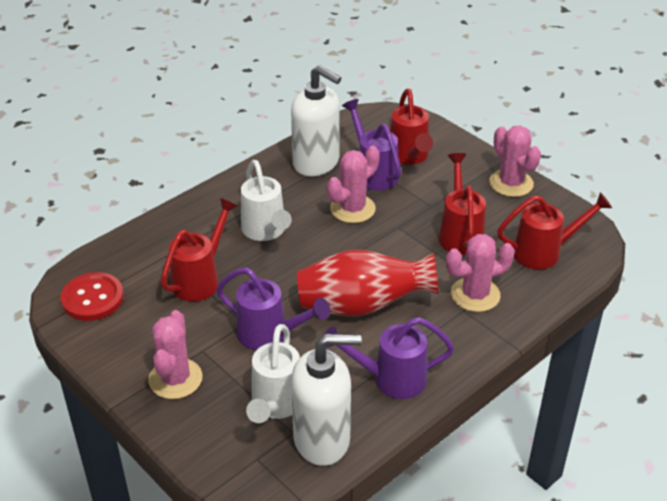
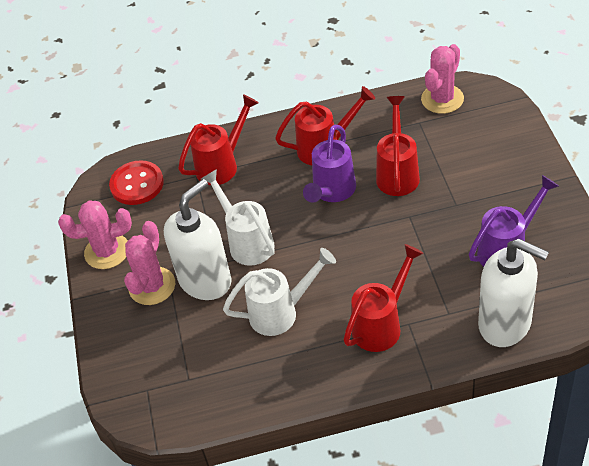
pink cactus: 4 -> 3
purple watering can: 3 -> 2
red vase: 1 -> 0

